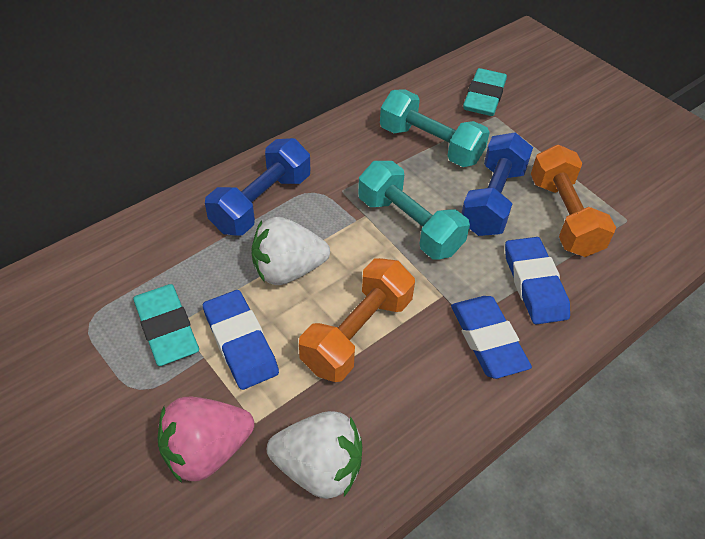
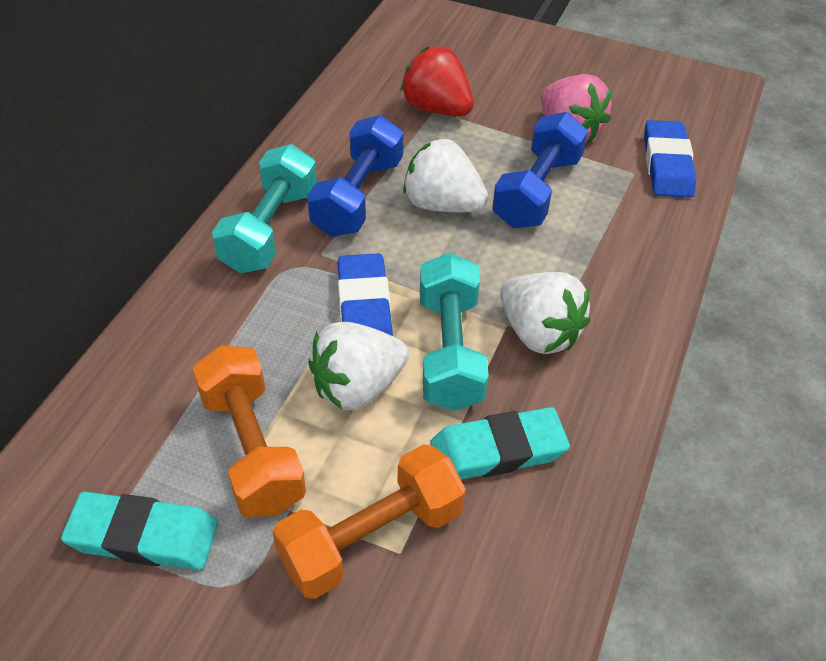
blue eraser: 3 -> 2
red strawberry: 0 -> 1
white strawberry: 2 -> 3

